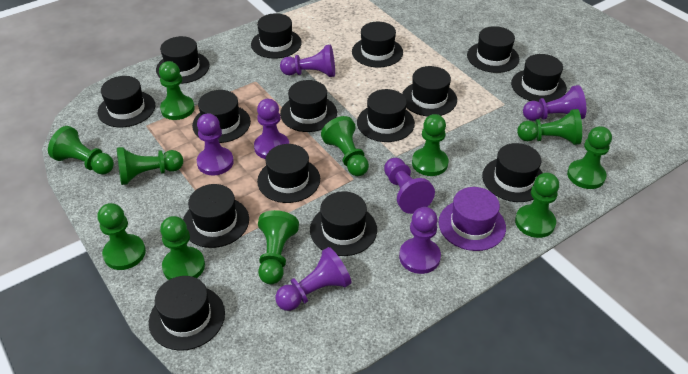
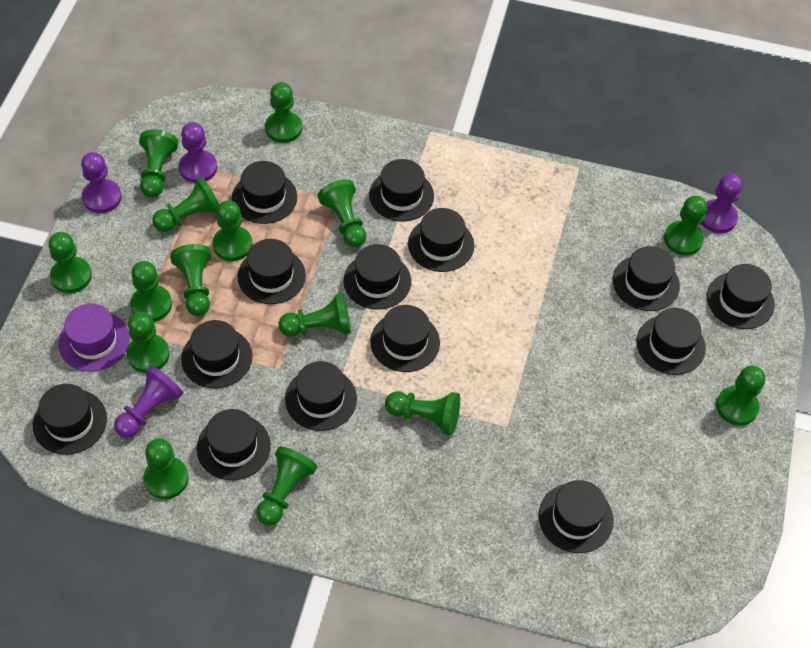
black hat: 15 -> 14
green pawn: 11 -> 15
purple pawn: 7 -> 4

